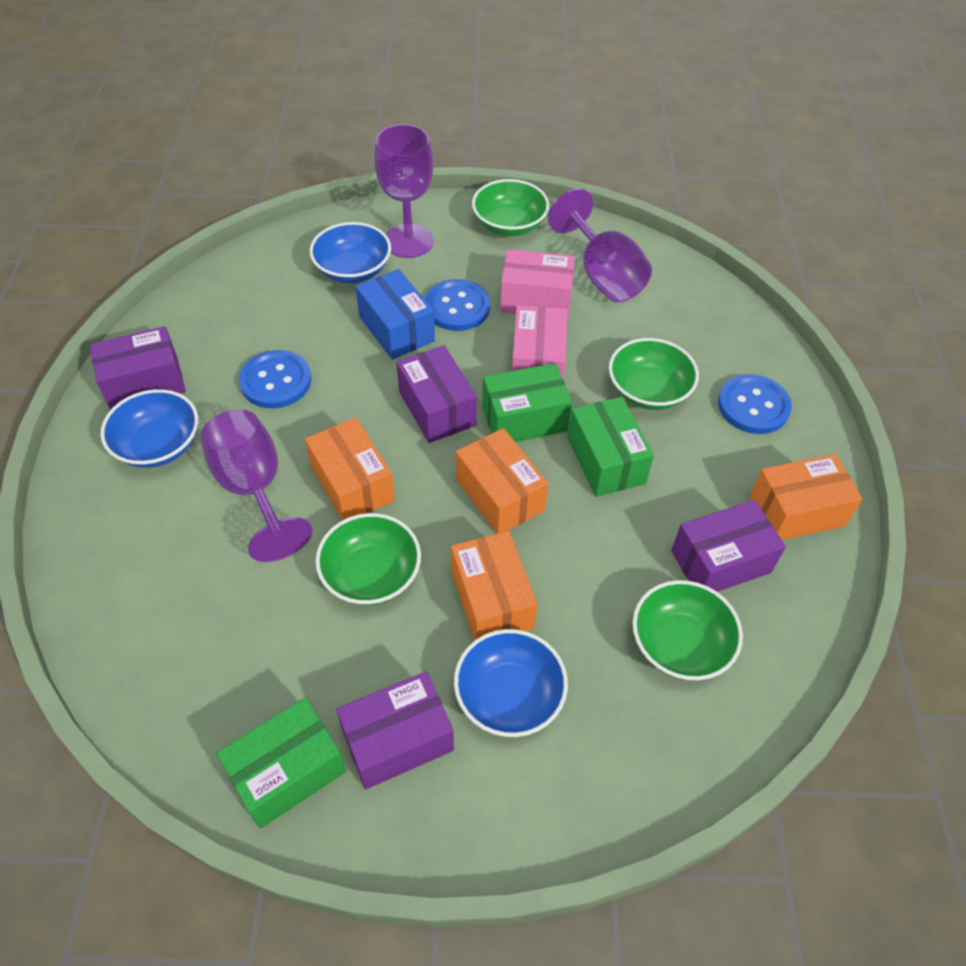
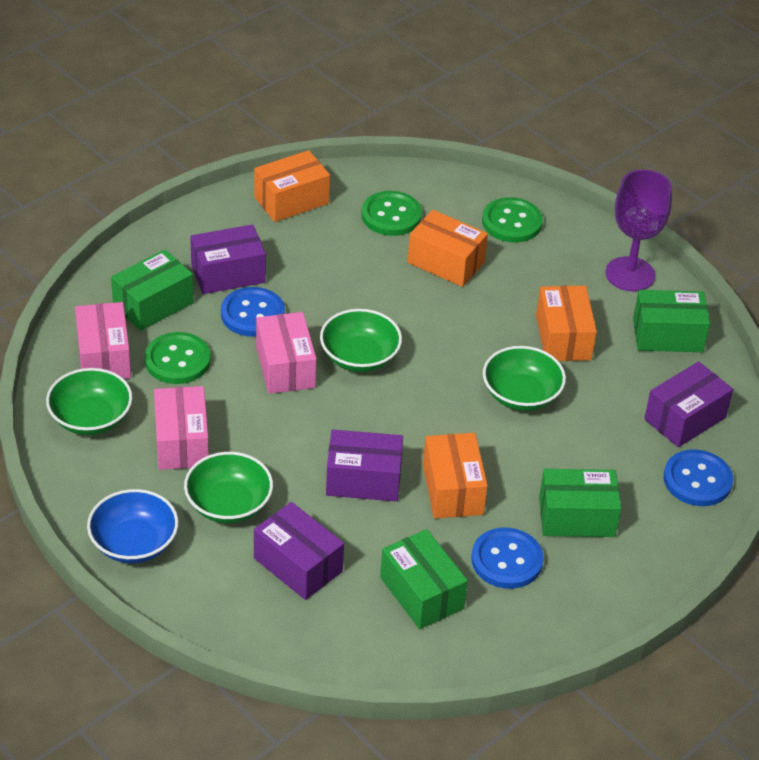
blue bowl: 3 -> 1
blue box: 1 -> 0
green box: 3 -> 4
green button: 0 -> 3
pink box: 2 -> 3
purple goblet: 3 -> 1

